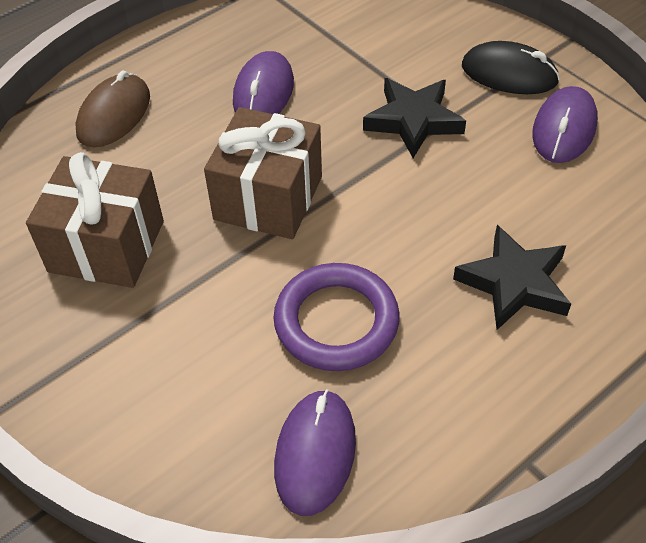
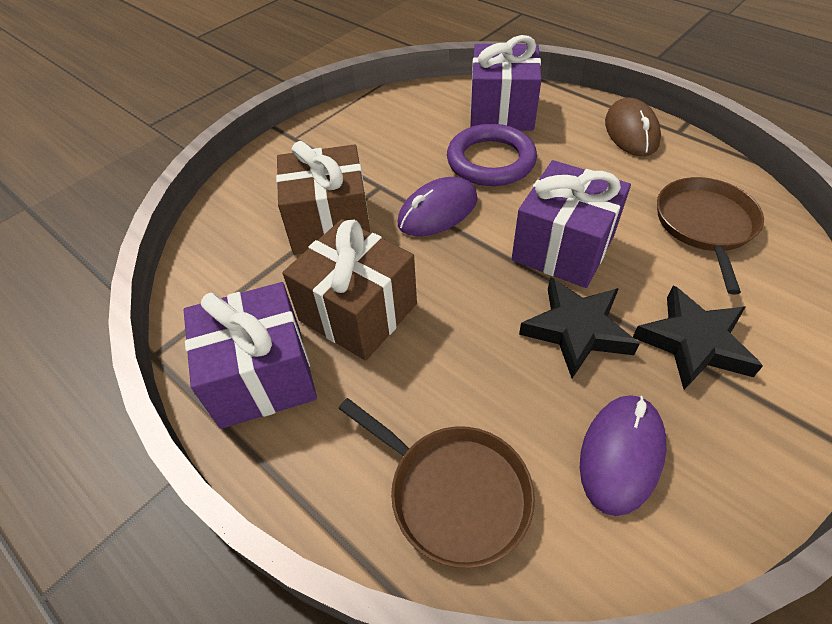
black mouse: 1 -> 0
brown pan: 0 -> 2
purple gift: 0 -> 3
purple mouse: 3 -> 2

